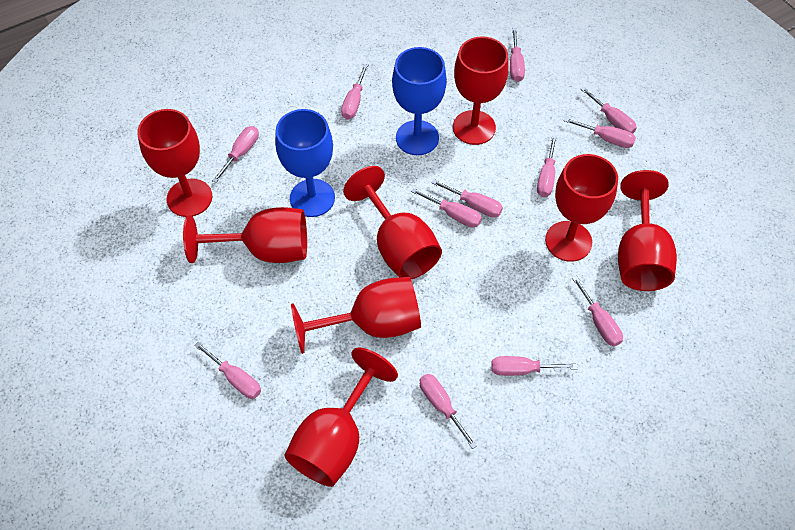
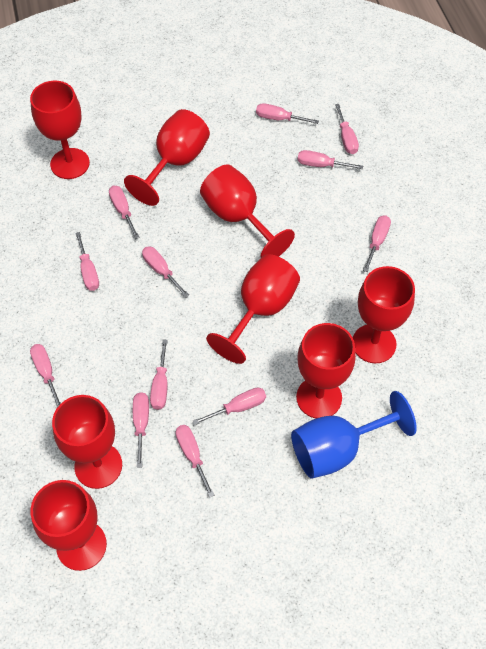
blue goblet: 2 -> 1

